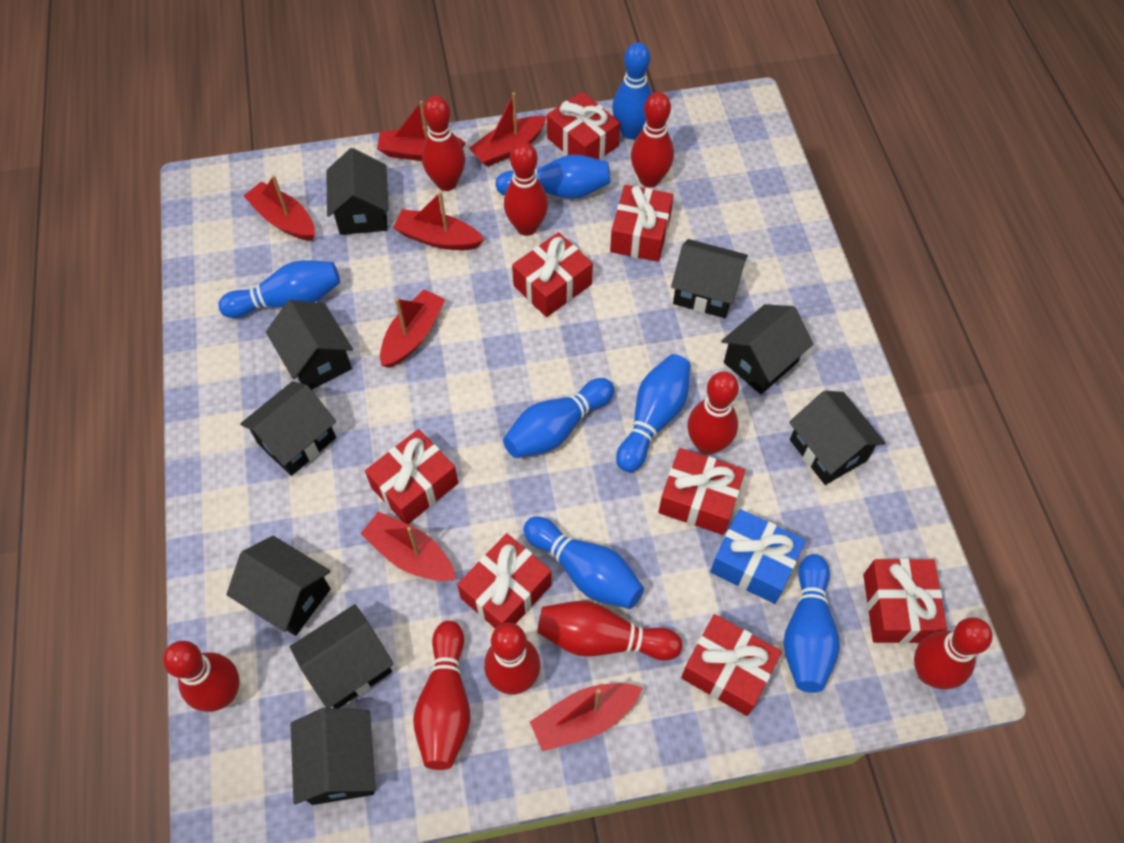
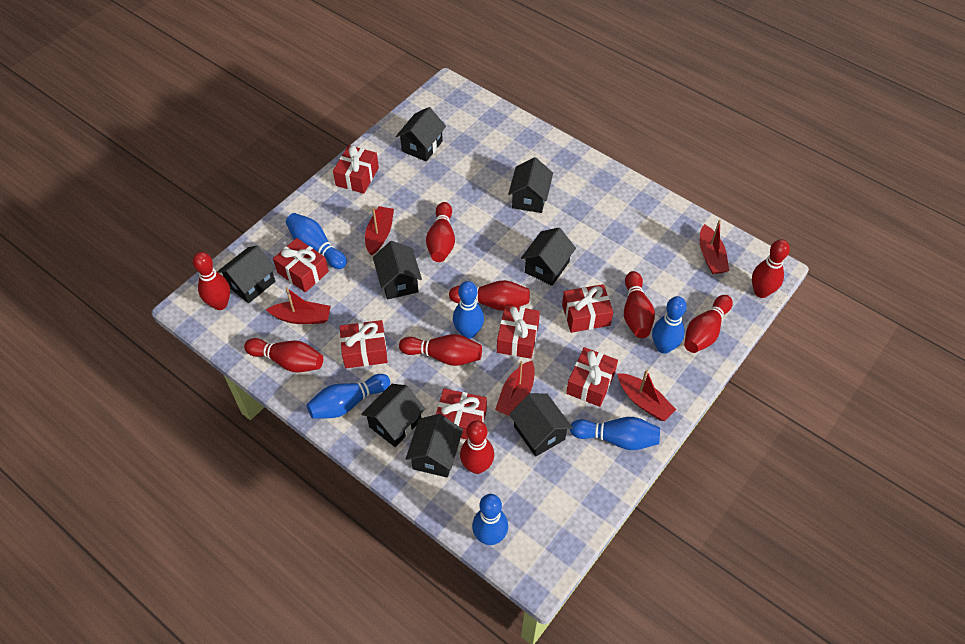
black house: 9 -> 8
blue bowling pin: 7 -> 6
blue gift: 1 -> 0
red boat: 7 -> 5
red gift: 8 -> 7

